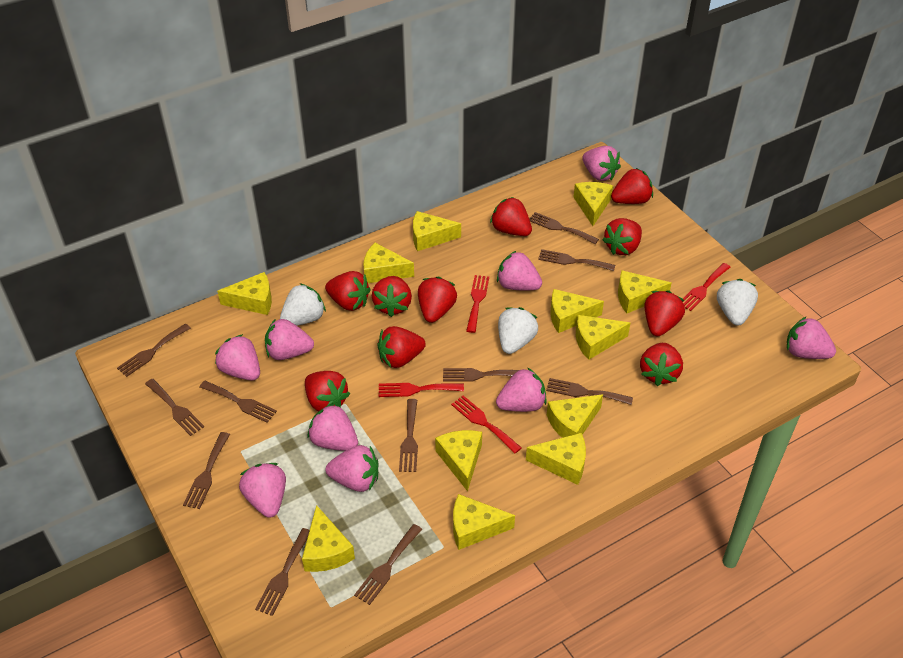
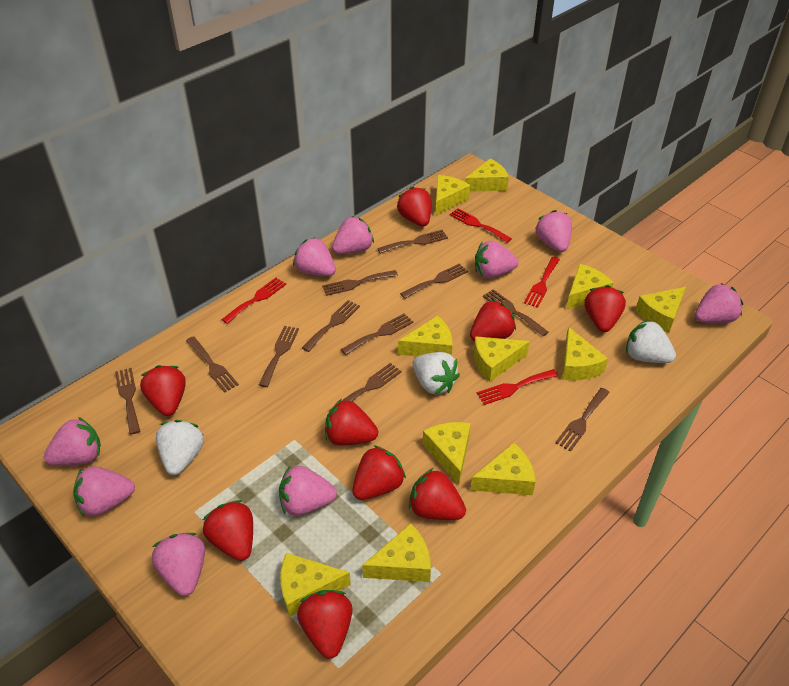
red strawberry: 10 -> 9
yellow cheese: 12 -> 11

